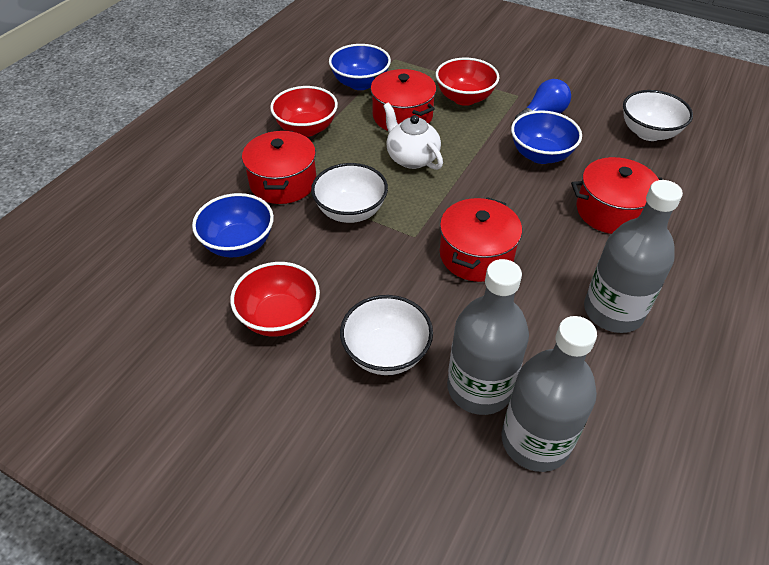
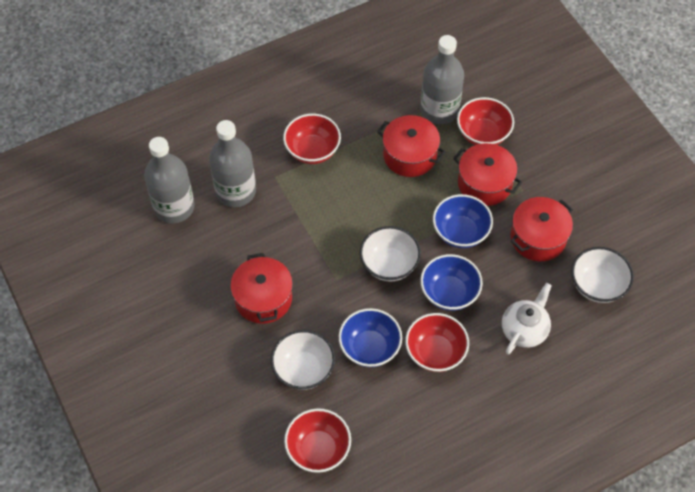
blue light bulb: 1 -> 0
red bowl: 3 -> 4

